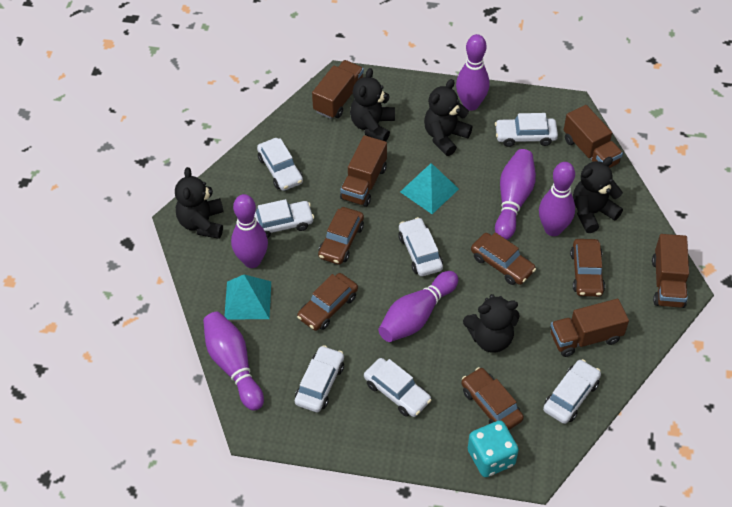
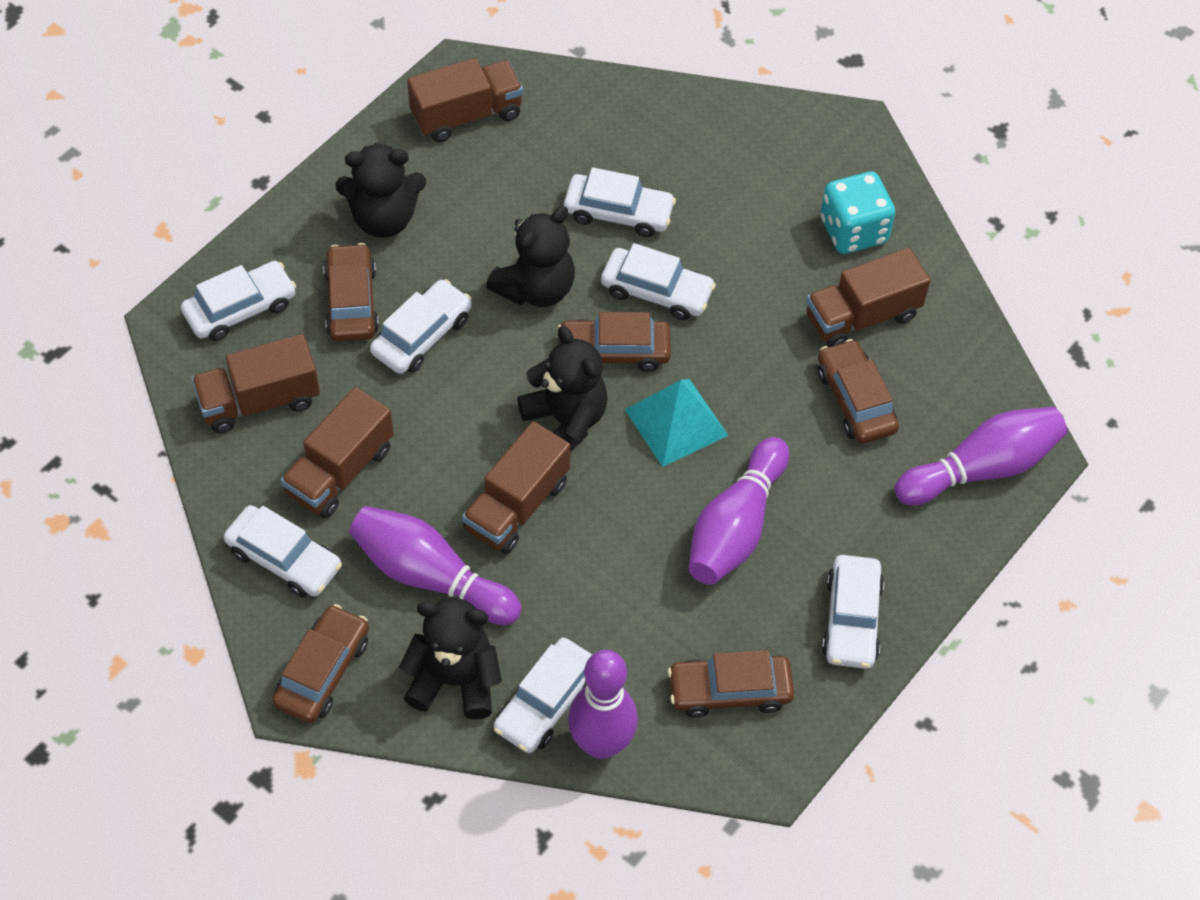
black teddy bear: 5 -> 4
purple bowling pin: 6 -> 4
turquoise pyramid: 2 -> 1

